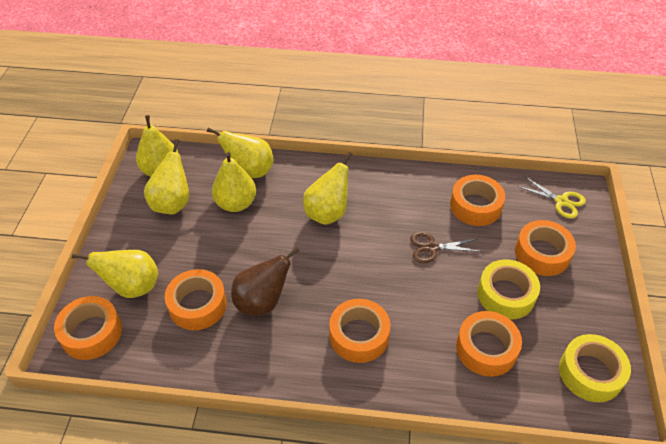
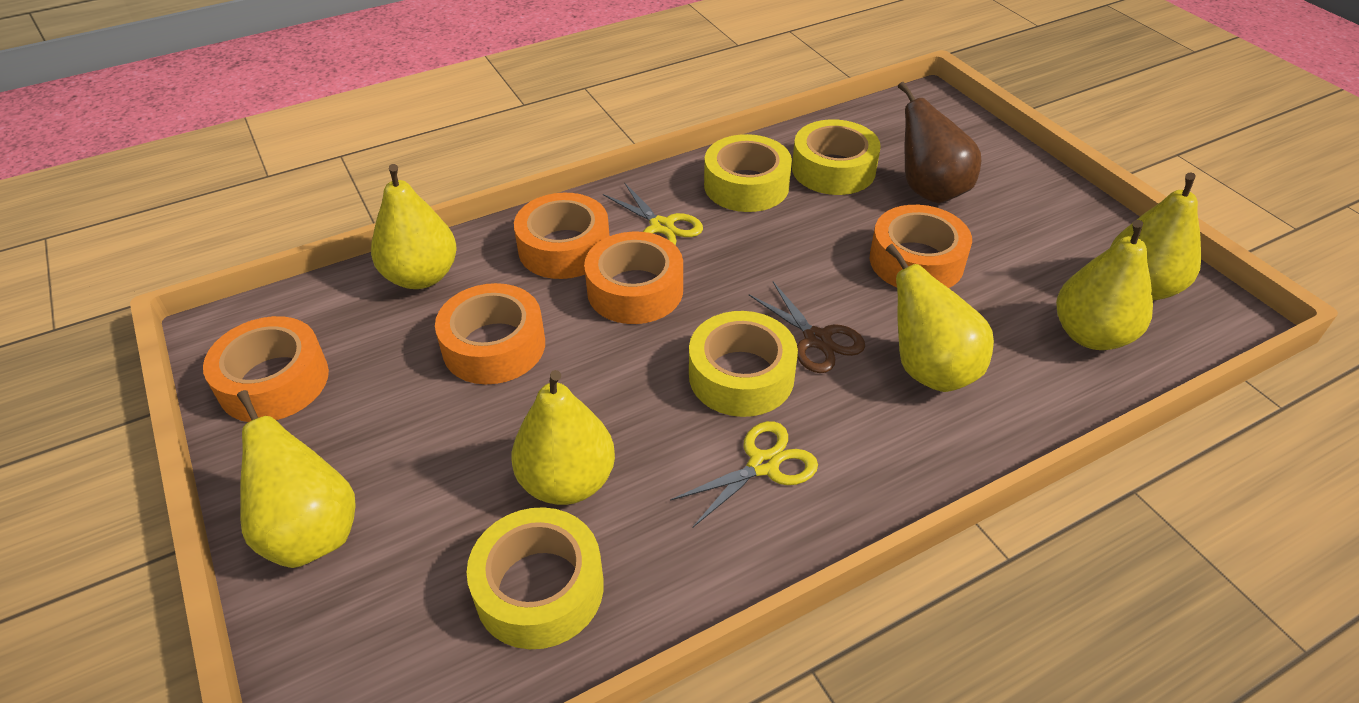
orange tape: 6 -> 5
yellow scissors: 1 -> 2
yellow tape: 2 -> 4

